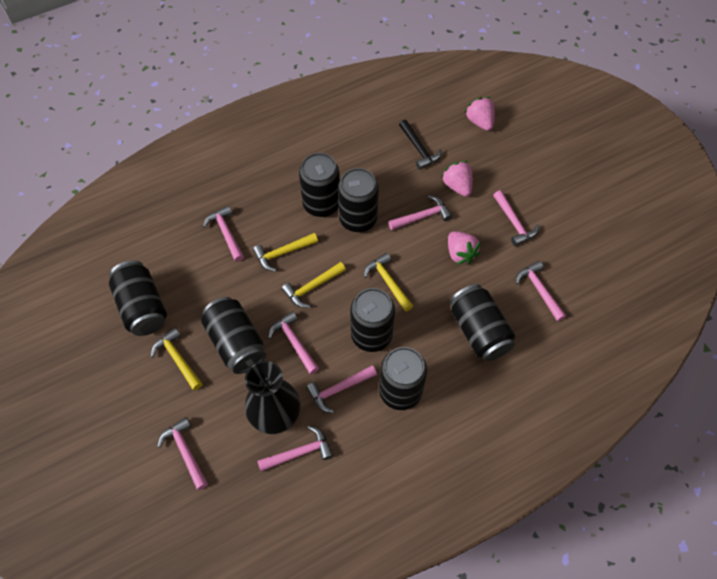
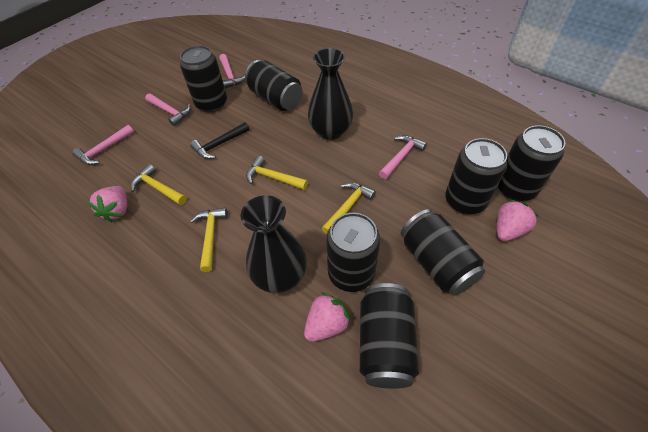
black vase: 1 -> 2
pink hammer: 8 -> 4

